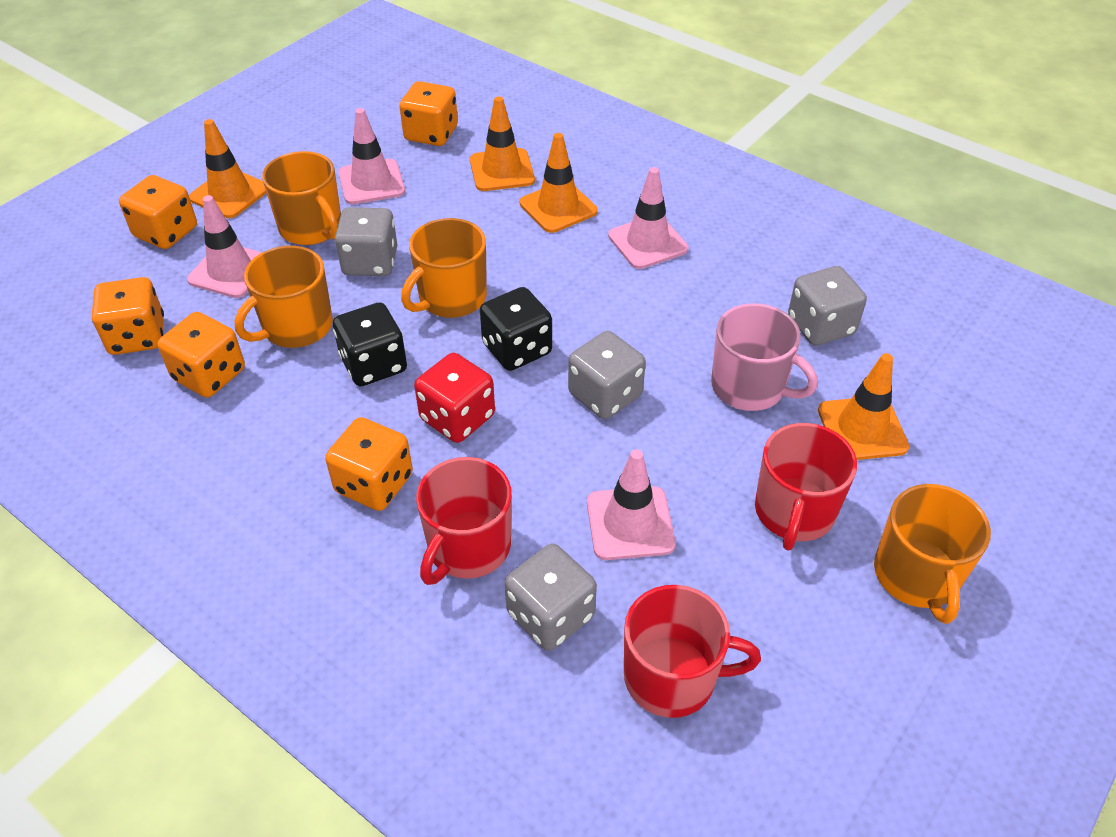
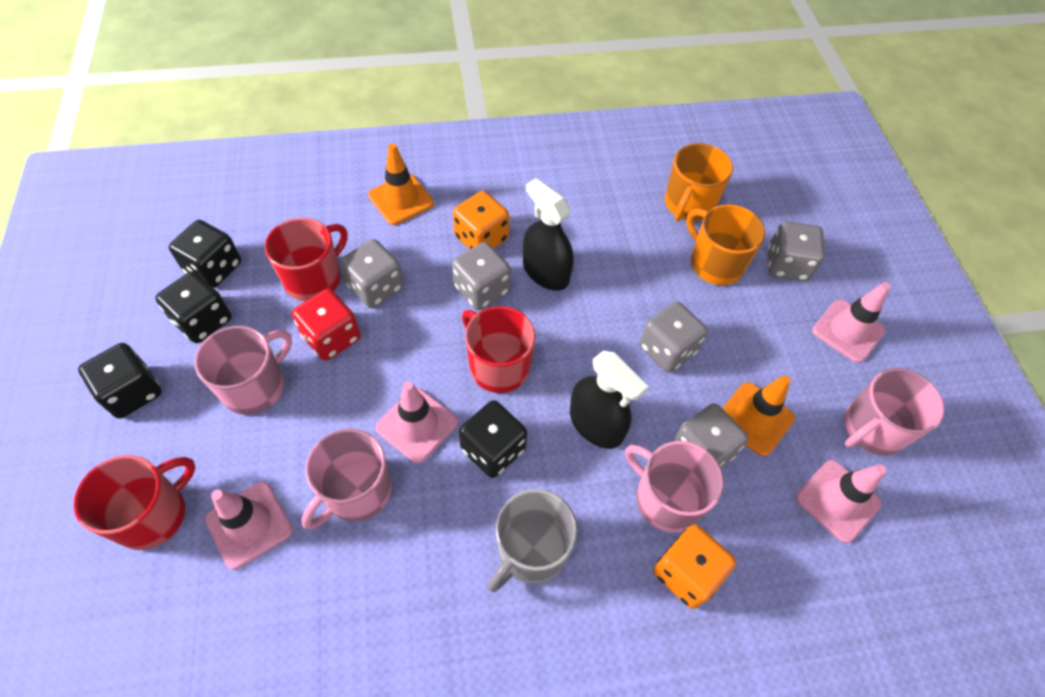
black dice: 2 -> 4
black spray bottle: 0 -> 2
grey dice: 4 -> 5
grey mug: 0 -> 1
orange dice: 5 -> 2
orange mug: 4 -> 2
orange traffic cone: 4 -> 2
pink mug: 1 -> 4

